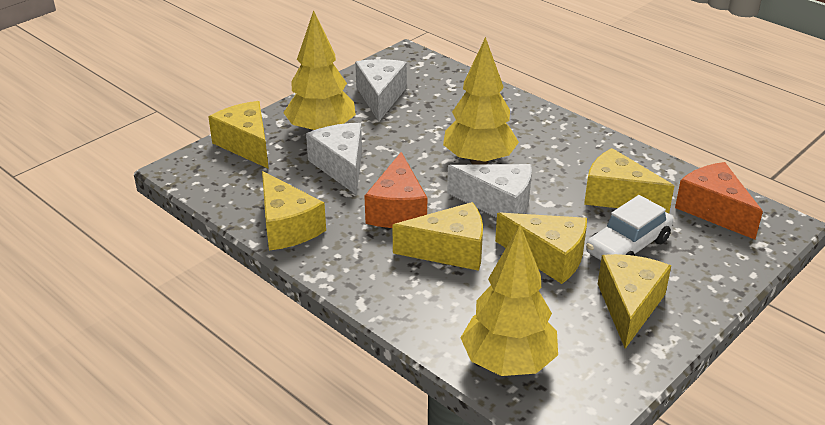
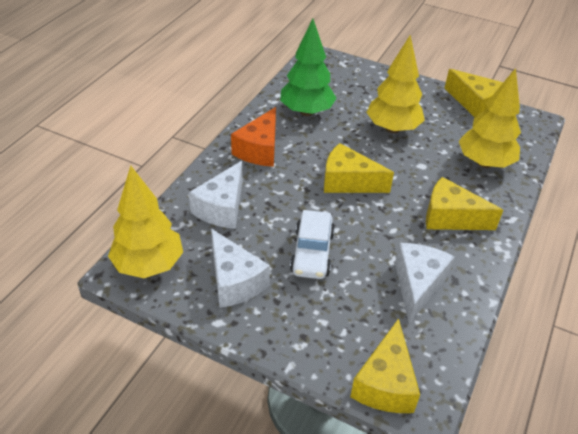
green tree: 0 -> 1
orange cheese: 2 -> 1
yellow cheese: 6 -> 4

